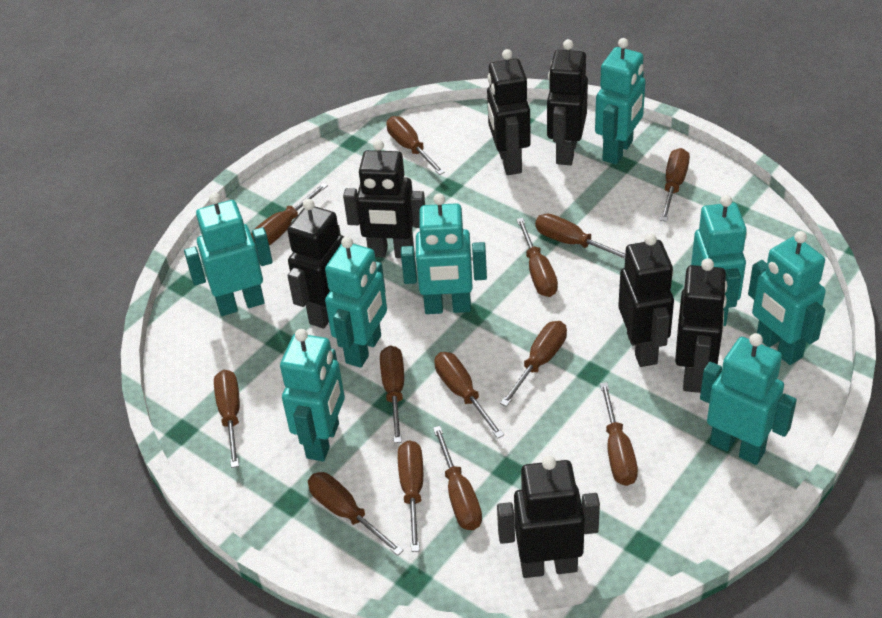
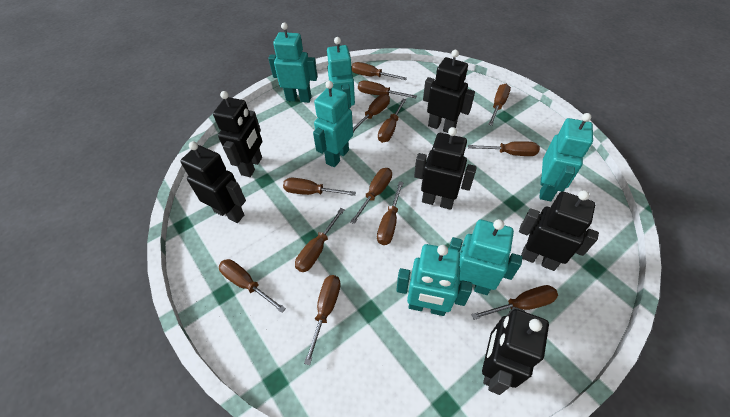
black robot: 7 -> 6
turquoise robot: 8 -> 6

